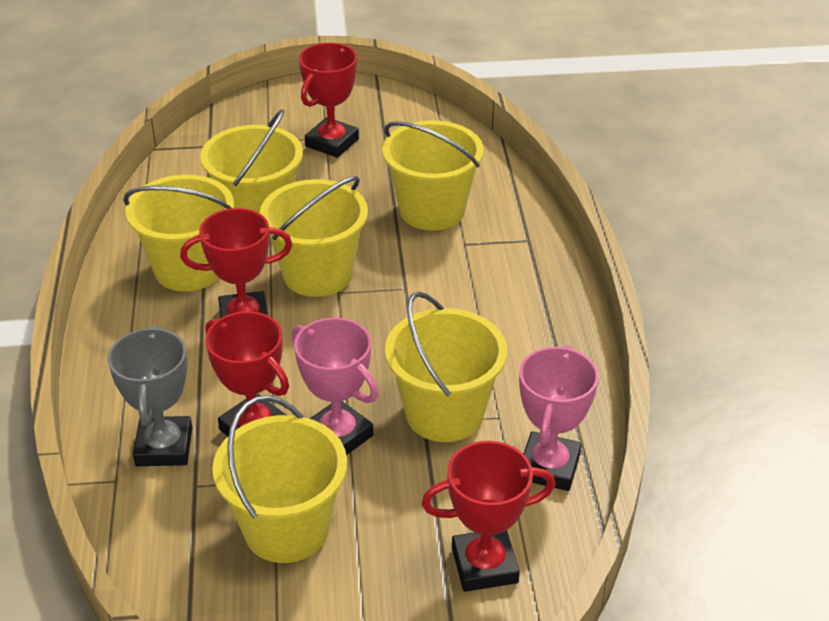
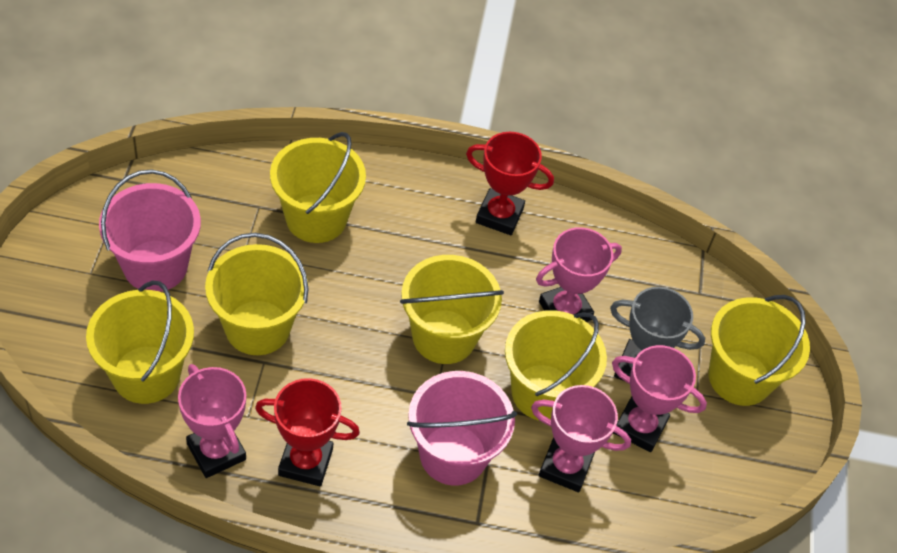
pink bucket: 0 -> 2
pink trophy: 2 -> 4
red trophy: 4 -> 2

